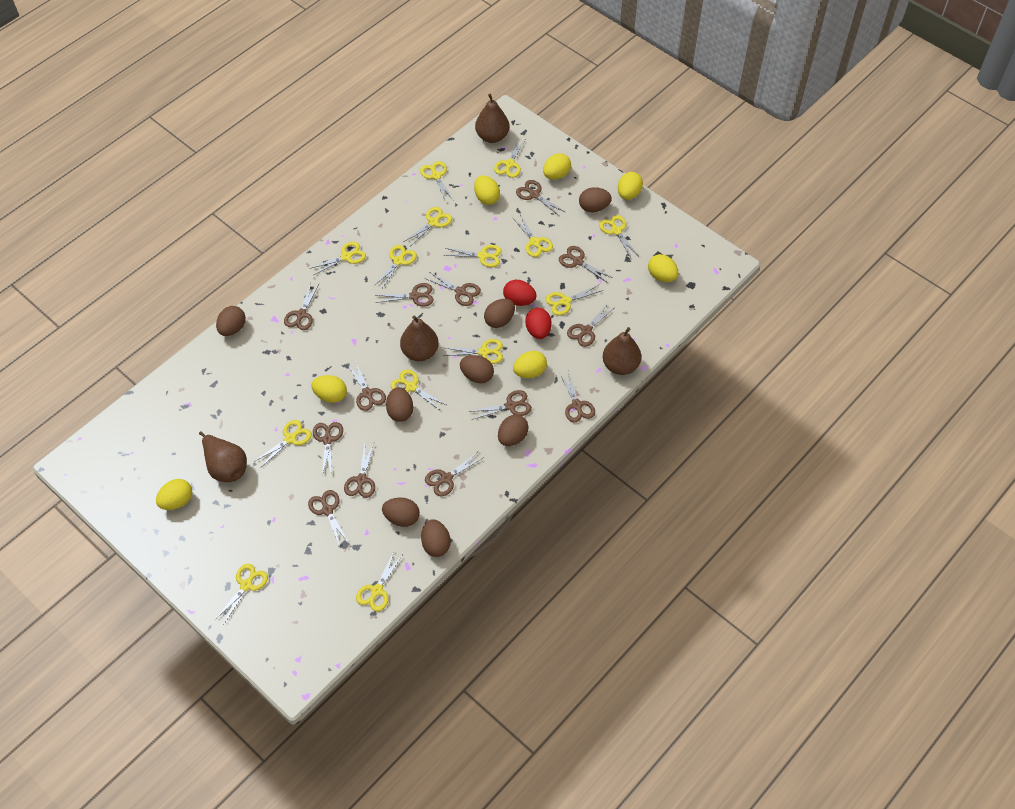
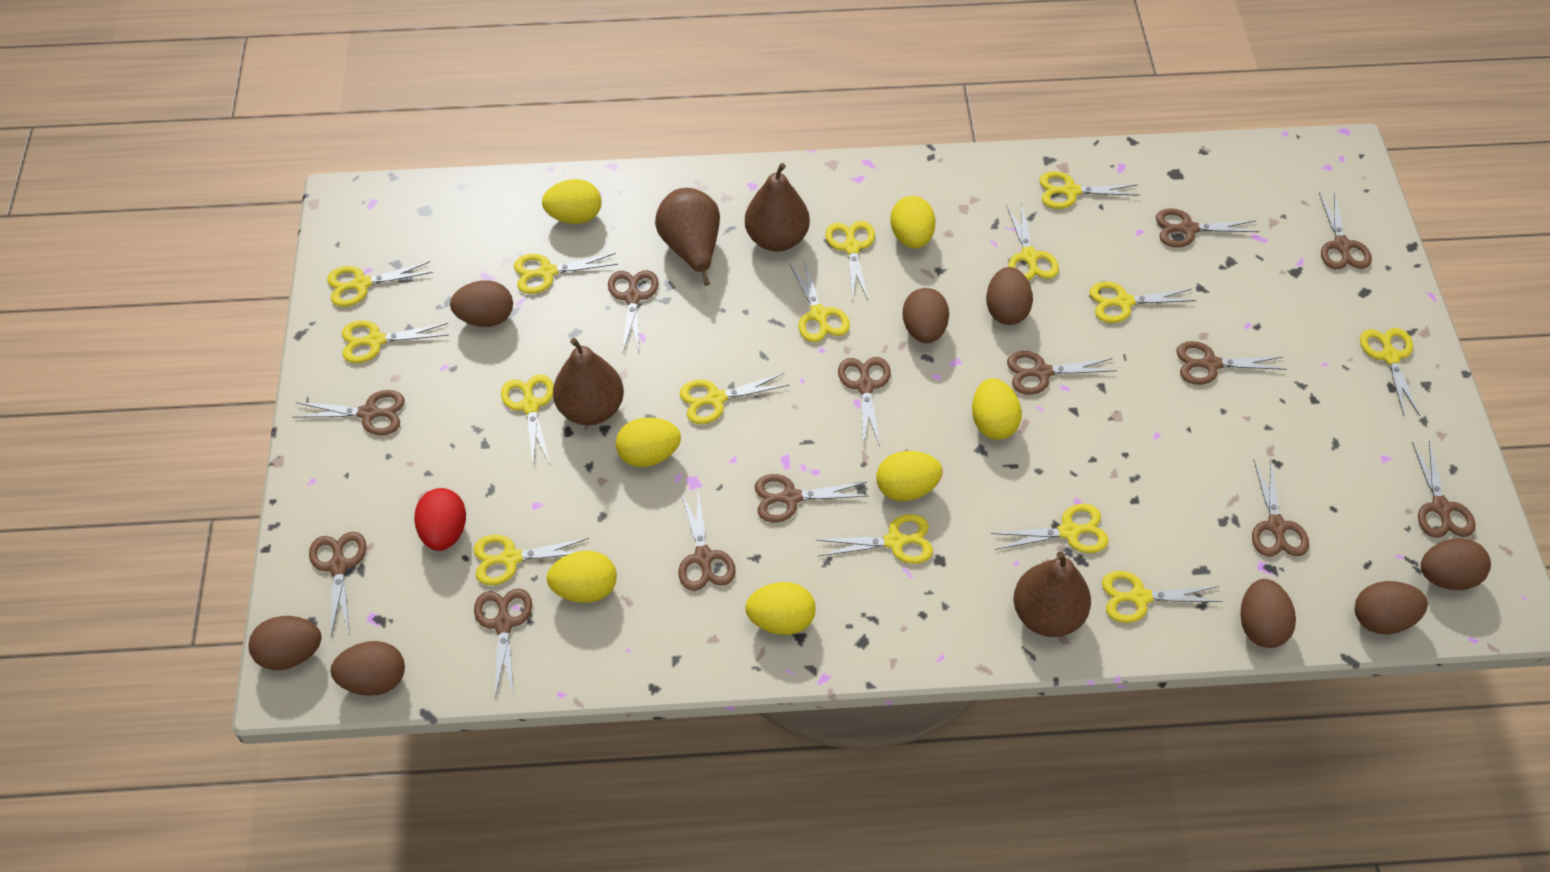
red egg: 2 -> 1
yellow scissors: 14 -> 15

